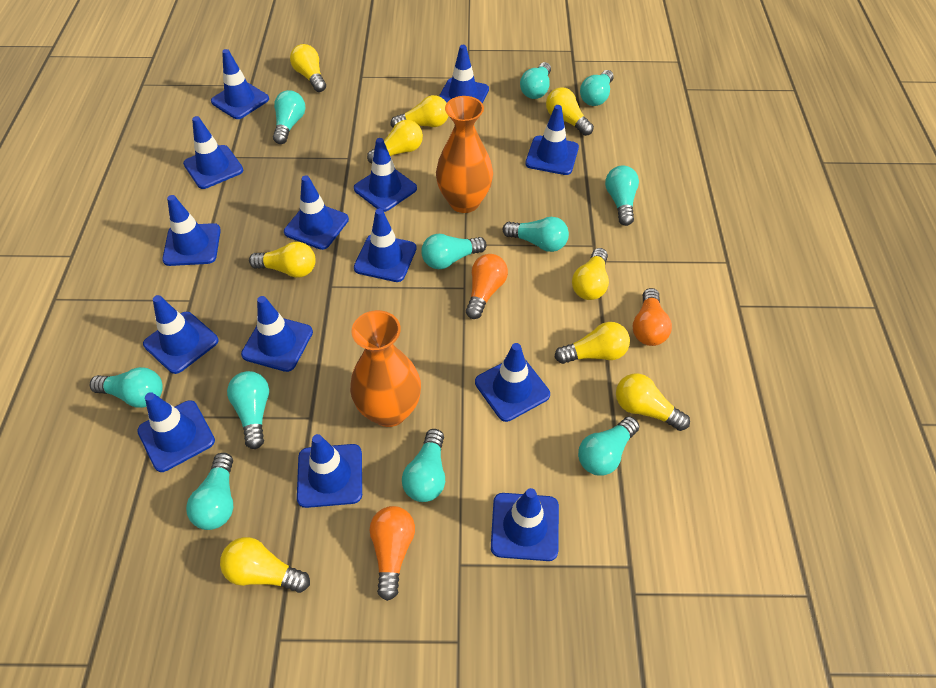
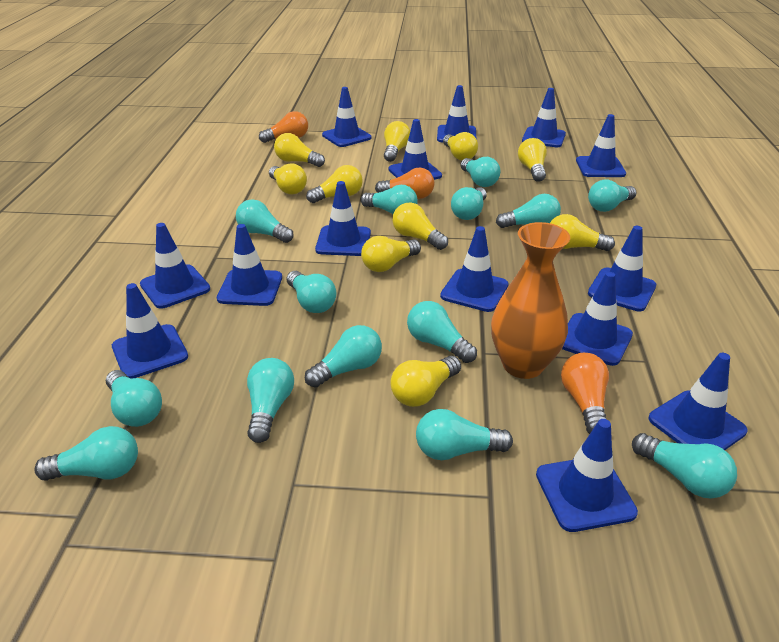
orange vase: 2 -> 1
turquoise light bulb: 11 -> 14
yellow light bulb: 9 -> 10

